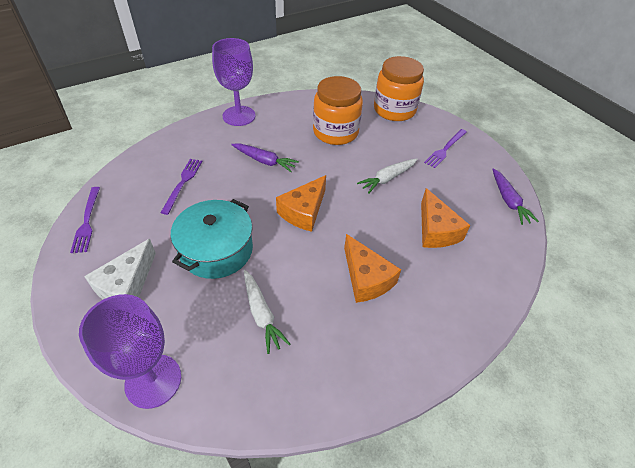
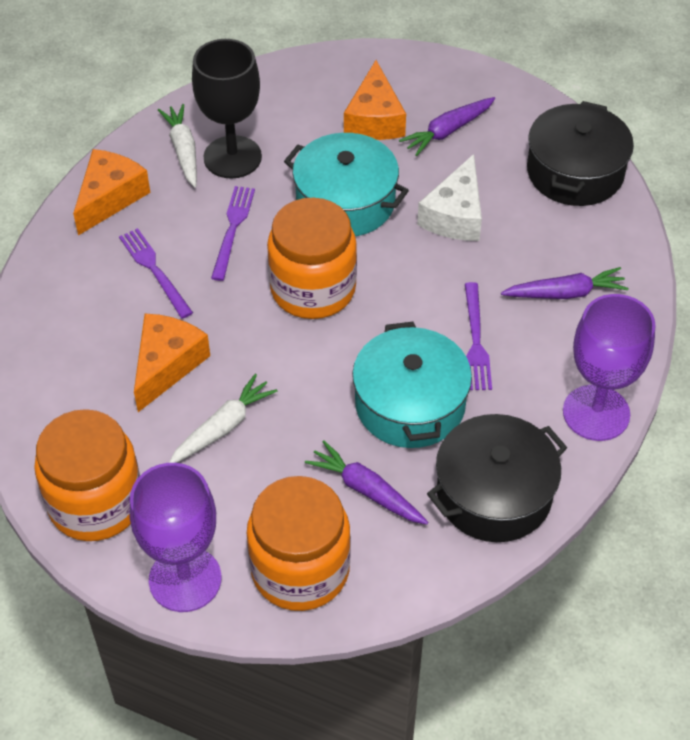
black goblet: 0 -> 1
black pot: 0 -> 2
orange jar: 2 -> 3
purple carrot: 2 -> 3
turquoise pot: 1 -> 2

